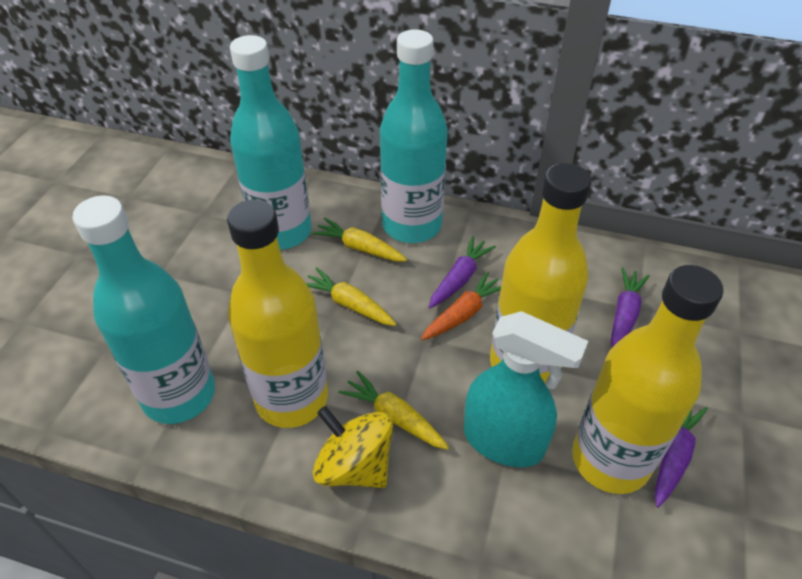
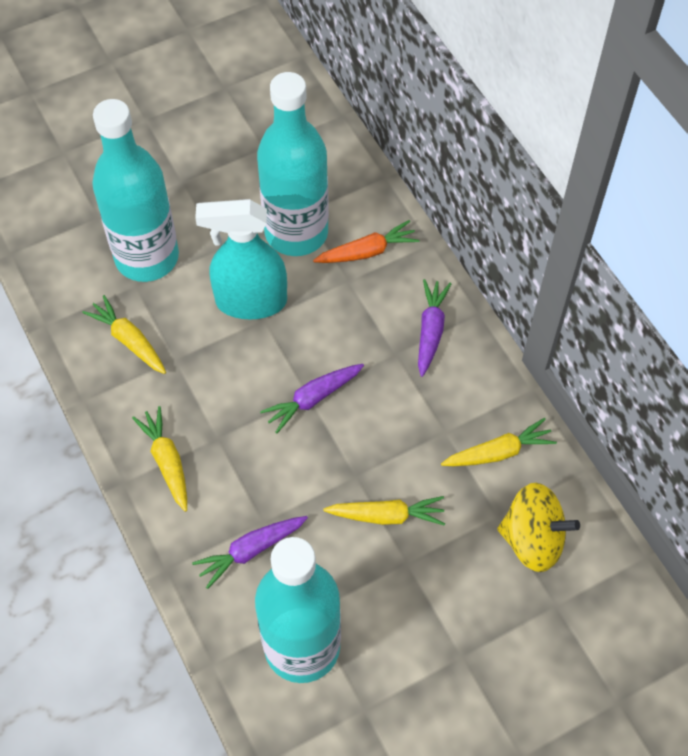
yellow bottle: 3 -> 0
yellow carrot: 3 -> 4

